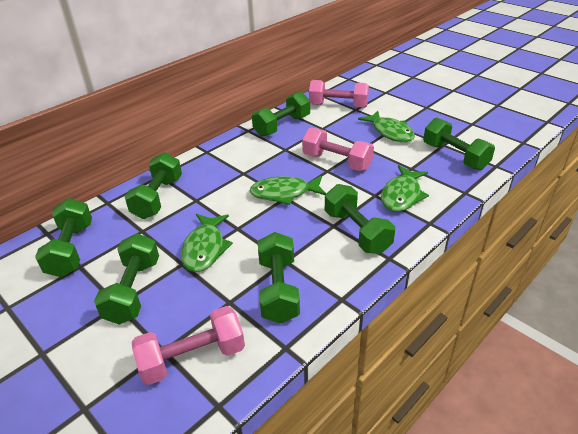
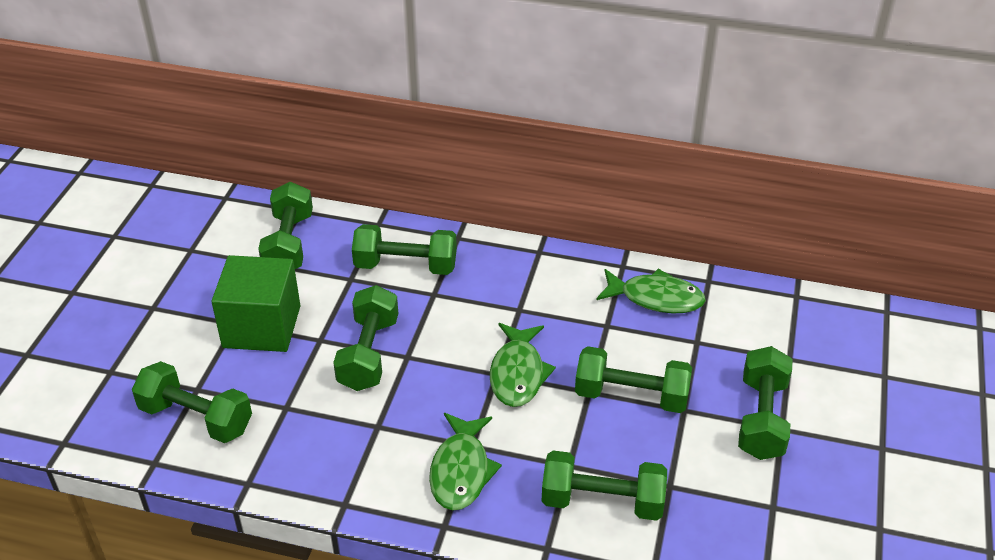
green cube: 0 -> 1
green fish: 4 -> 3
pink dumbbell: 3 -> 0

